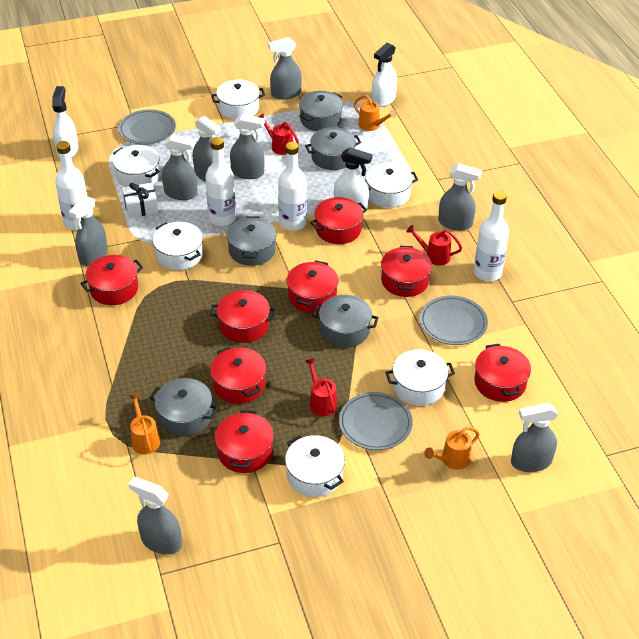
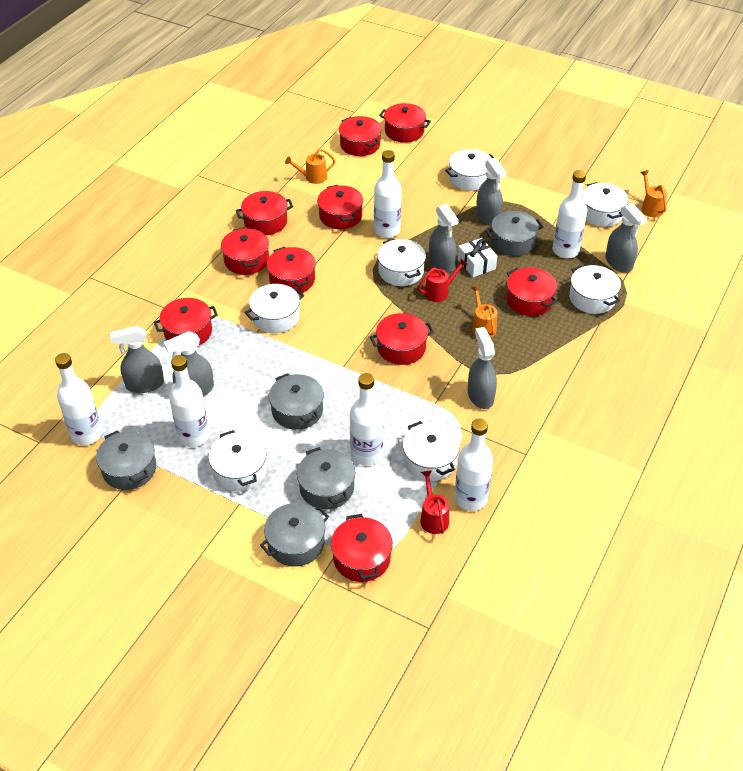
grey plate: 3 -> 0
grey spray bottle: 8 -> 6
red pot: 8 -> 10
red watering can: 3 -> 2
white bottle: 4 -> 6
white pot: 6 -> 7
white spray bottle: 3 -> 0

